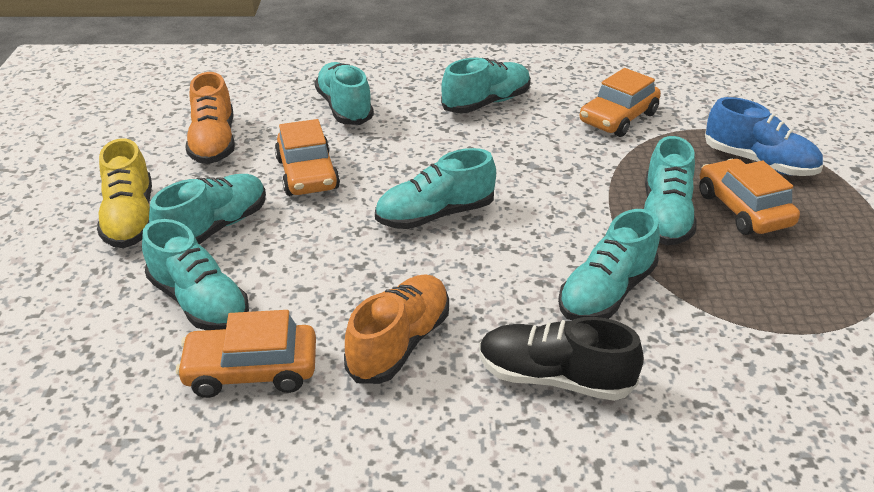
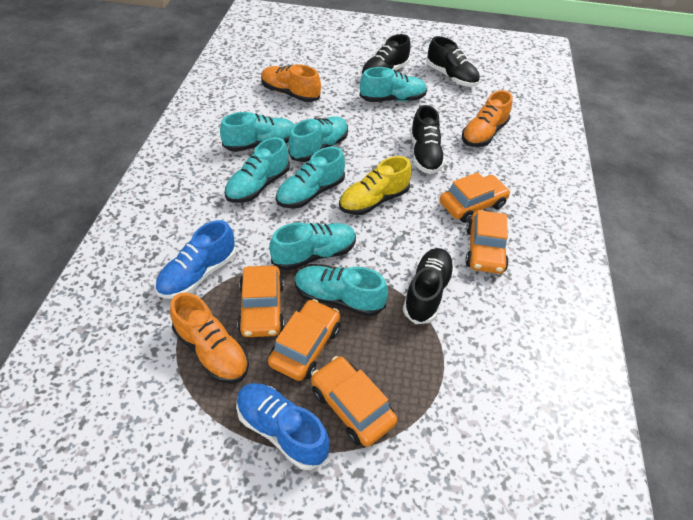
black shoe: 1 -> 4
blue shoe: 1 -> 2
orange car: 4 -> 5
orange shoe: 2 -> 3

